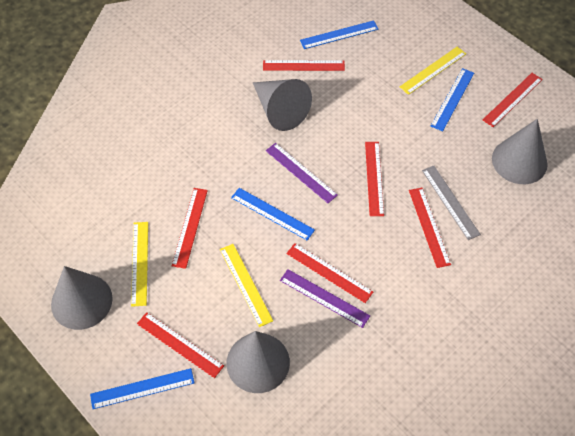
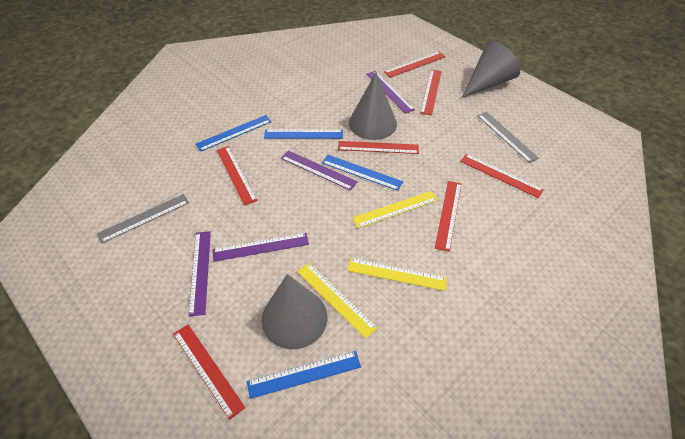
grey cone: 4 -> 3
grey ruler: 1 -> 2
purple ruler: 2 -> 4

